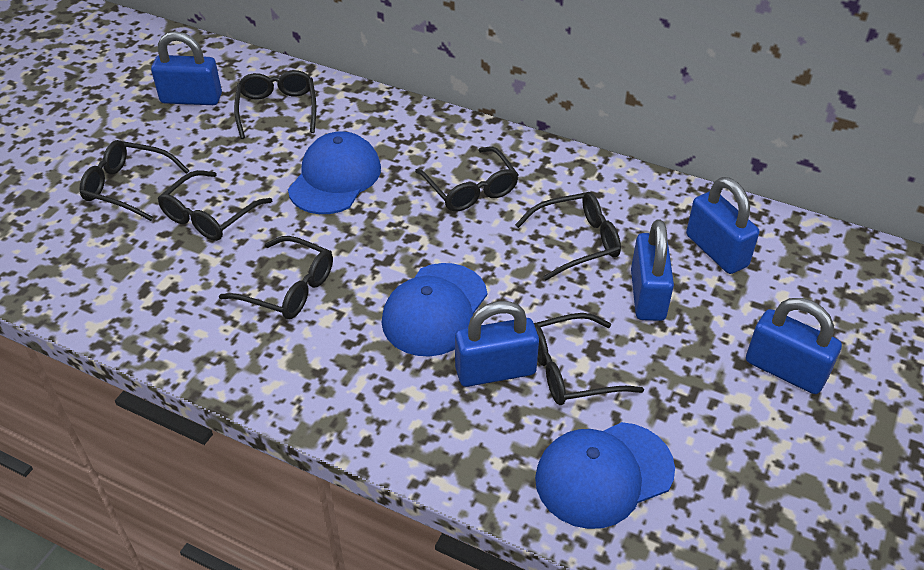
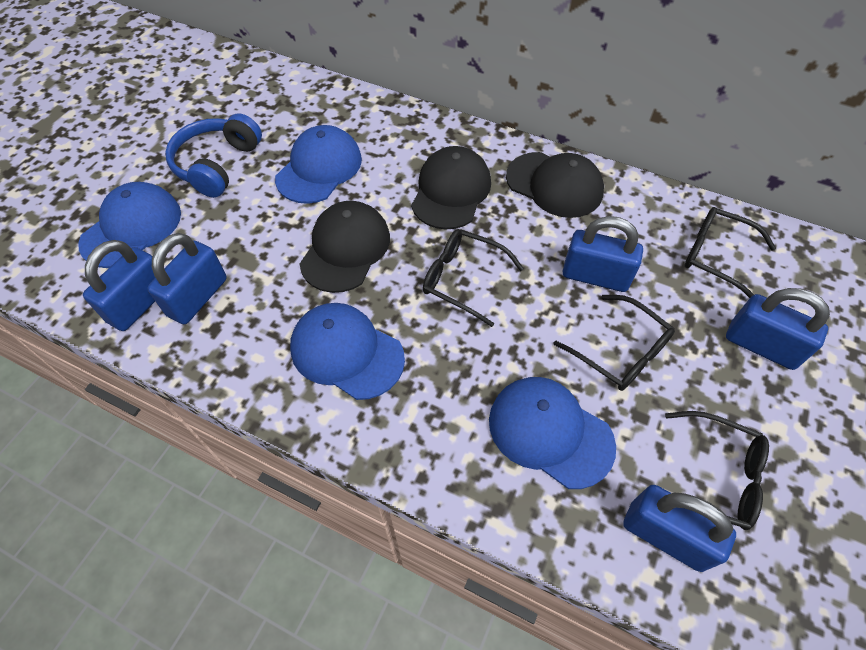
black cap: 0 -> 3
black glasses: 7 -> 4
blue cap: 3 -> 4
blue headphones: 0 -> 1

